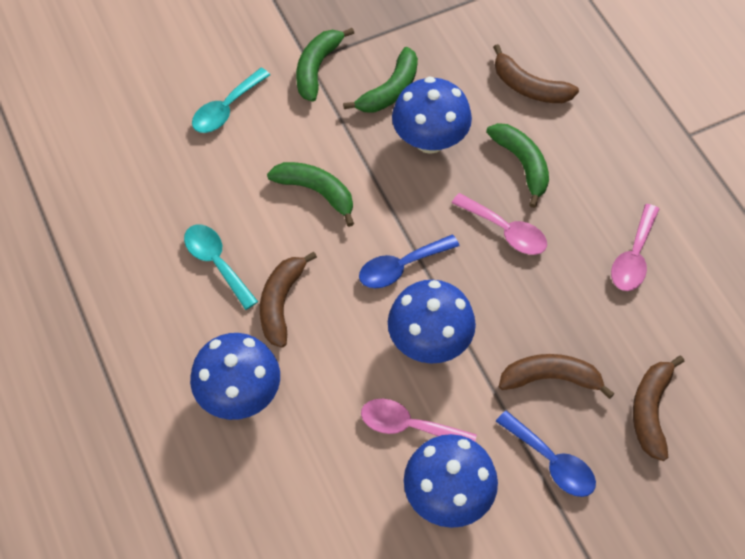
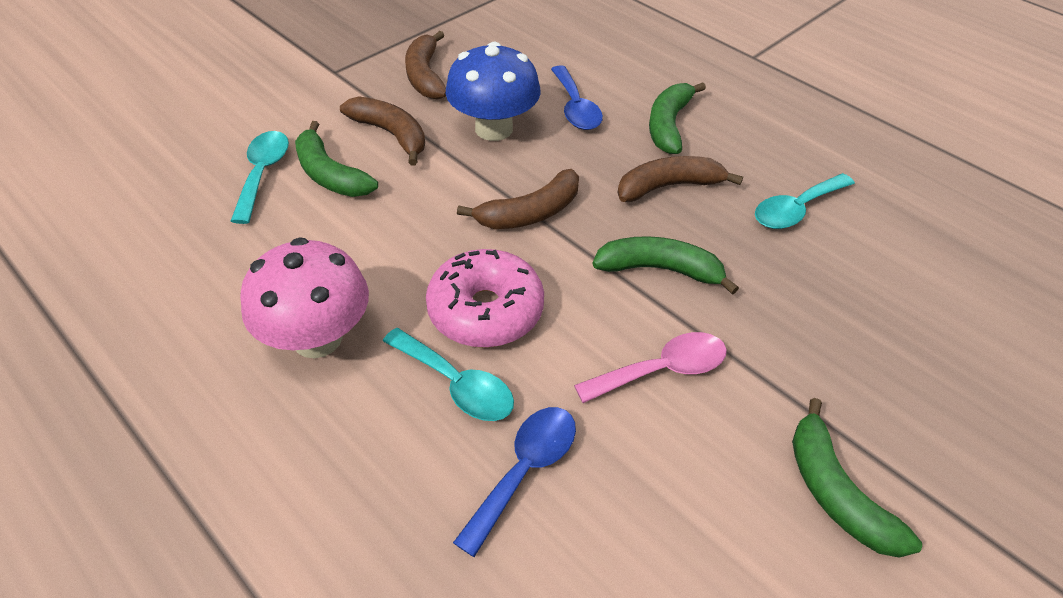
blue mushroom: 4 -> 1
pink donut: 0 -> 1
pink mushroom: 0 -> 1
pink spoon: 3 -> 1
turquoise spoon: 2 -> 3

